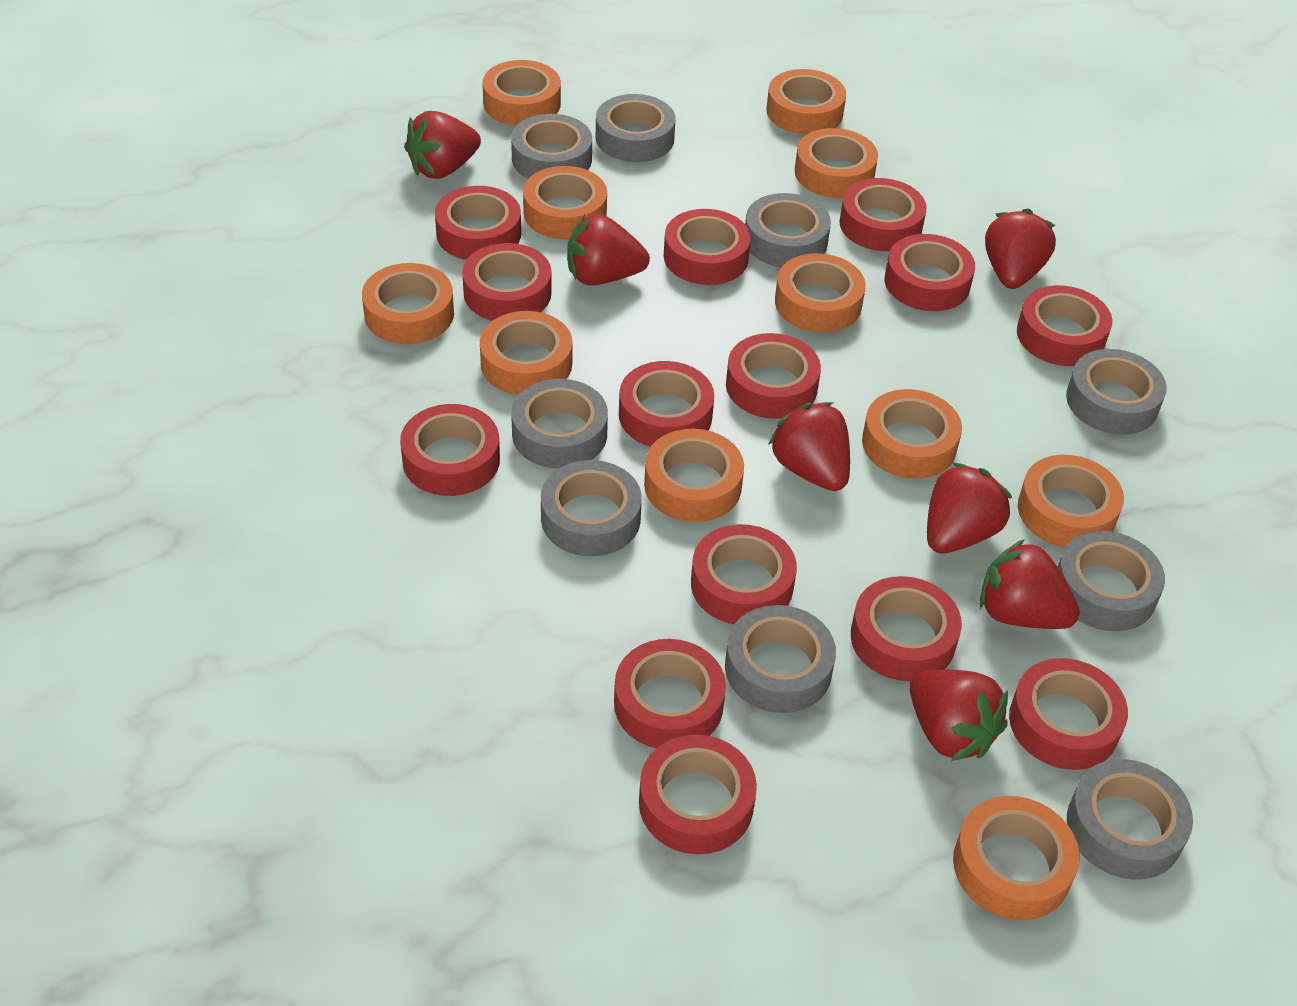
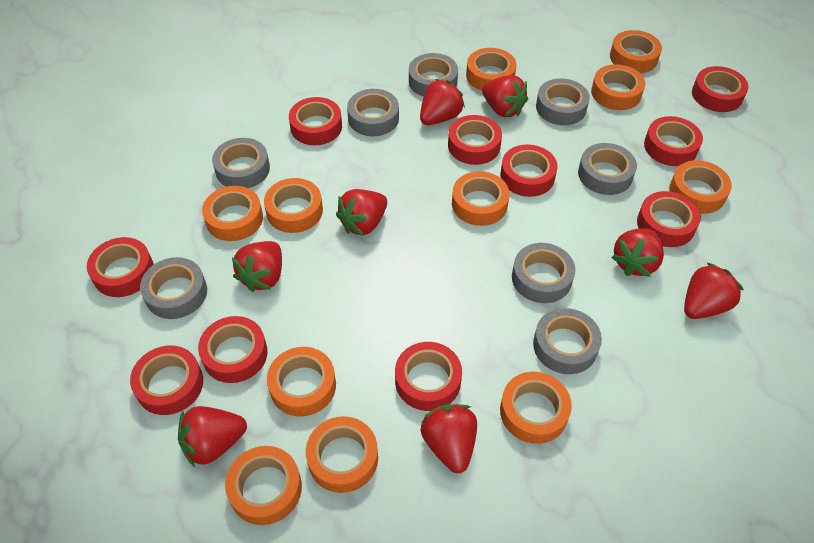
grey tape: 9 -> 8
red strawberry: 7 -> 8
red tape: 14 -> 10

